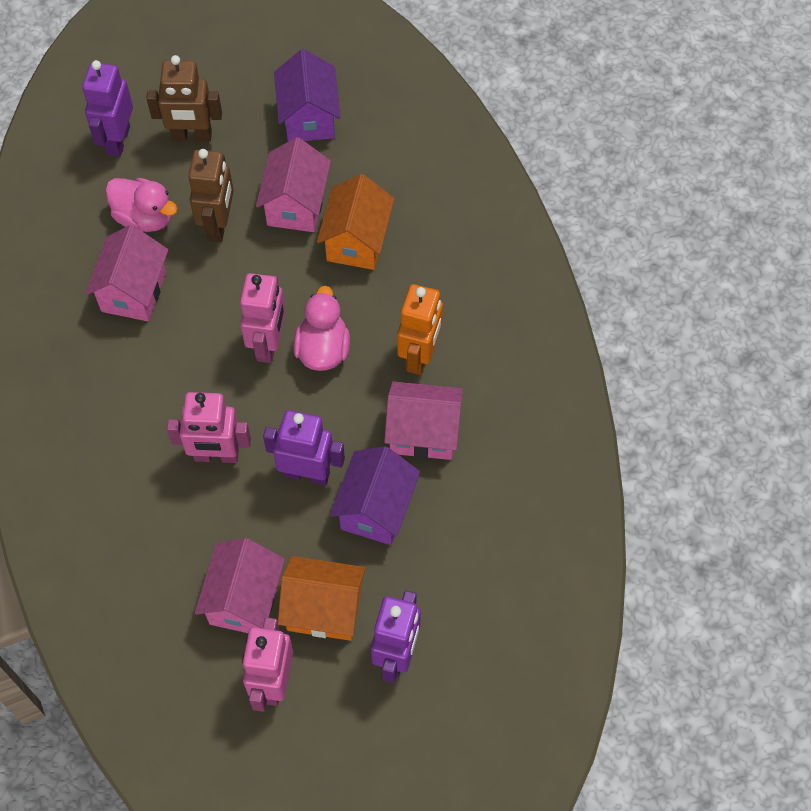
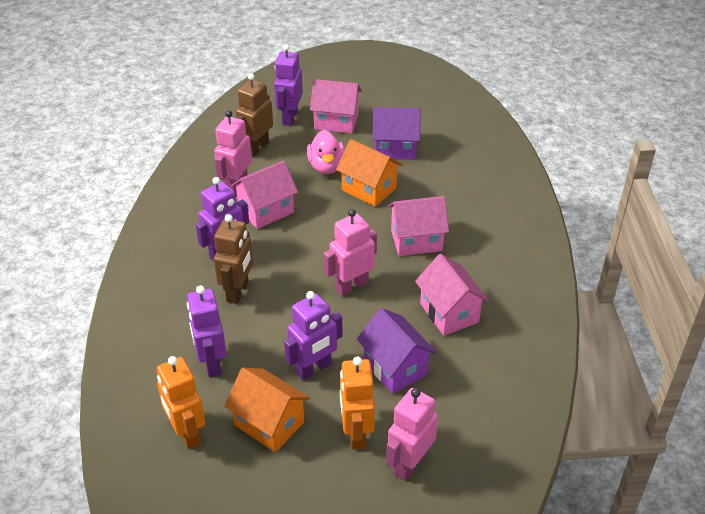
orange robot: 1 -> 2
pink duck: 2 -> 1
purple robot: 3 -> 4

